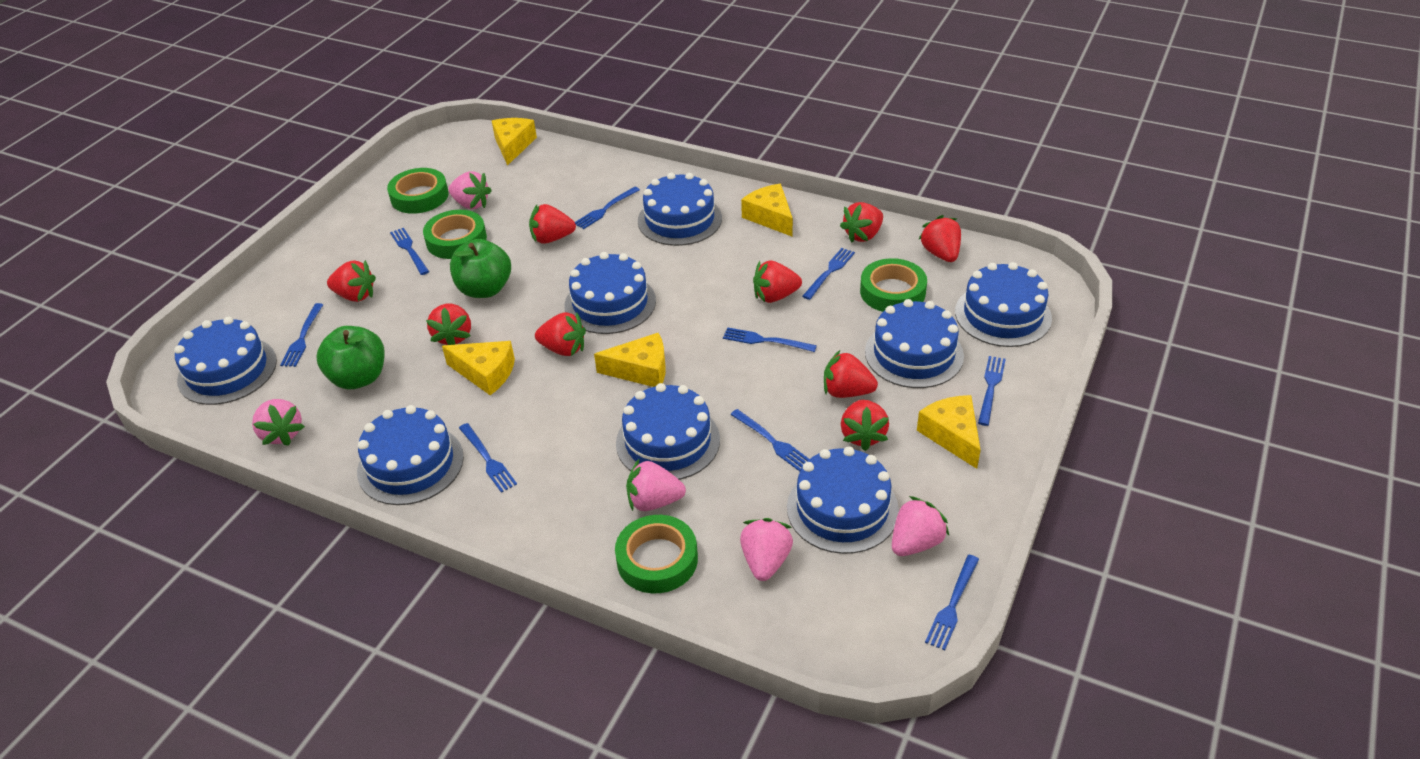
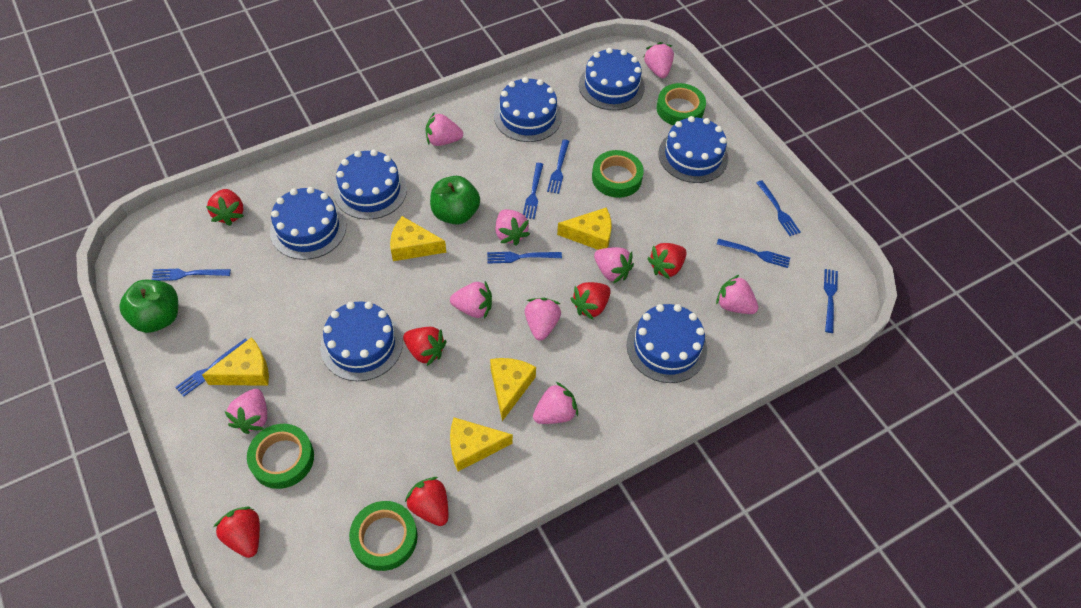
blue cake: 8 -> 7
blue fork: 9 -> 8
pink strawberry: 5 -> 9
red strawberry: 9 -> 6

